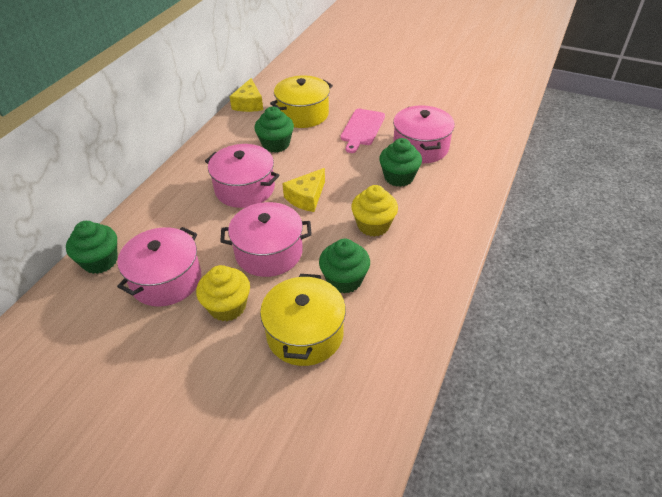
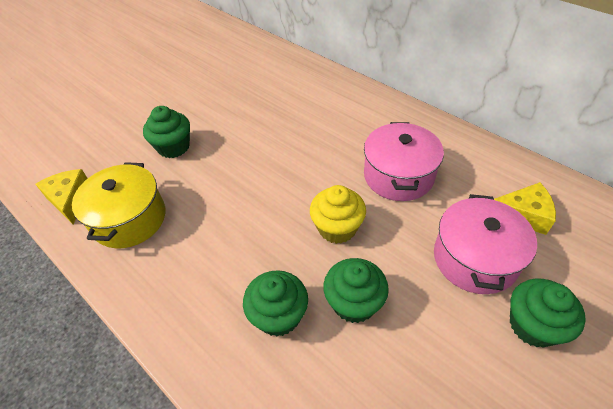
pink cutting board: 1 -> 0
pink pot: 4 -> 2
yellow cupcake: 2 -> 1
yellow pot: 2 -> 1

